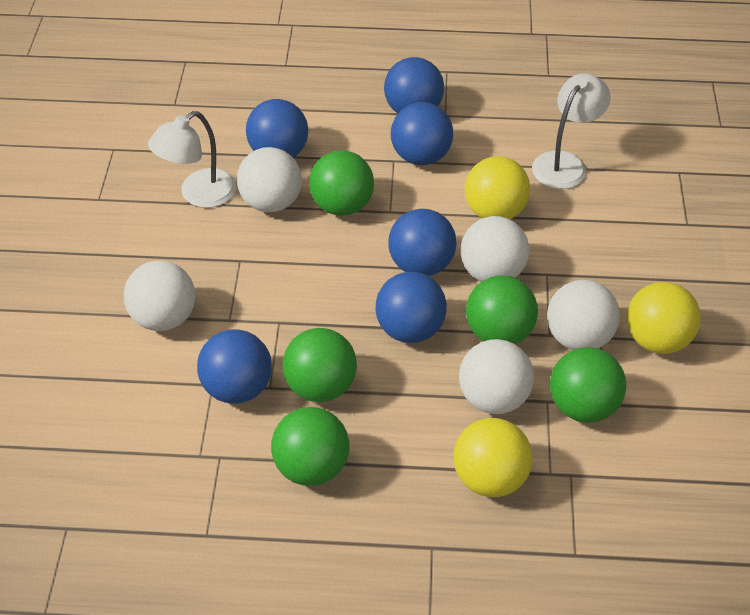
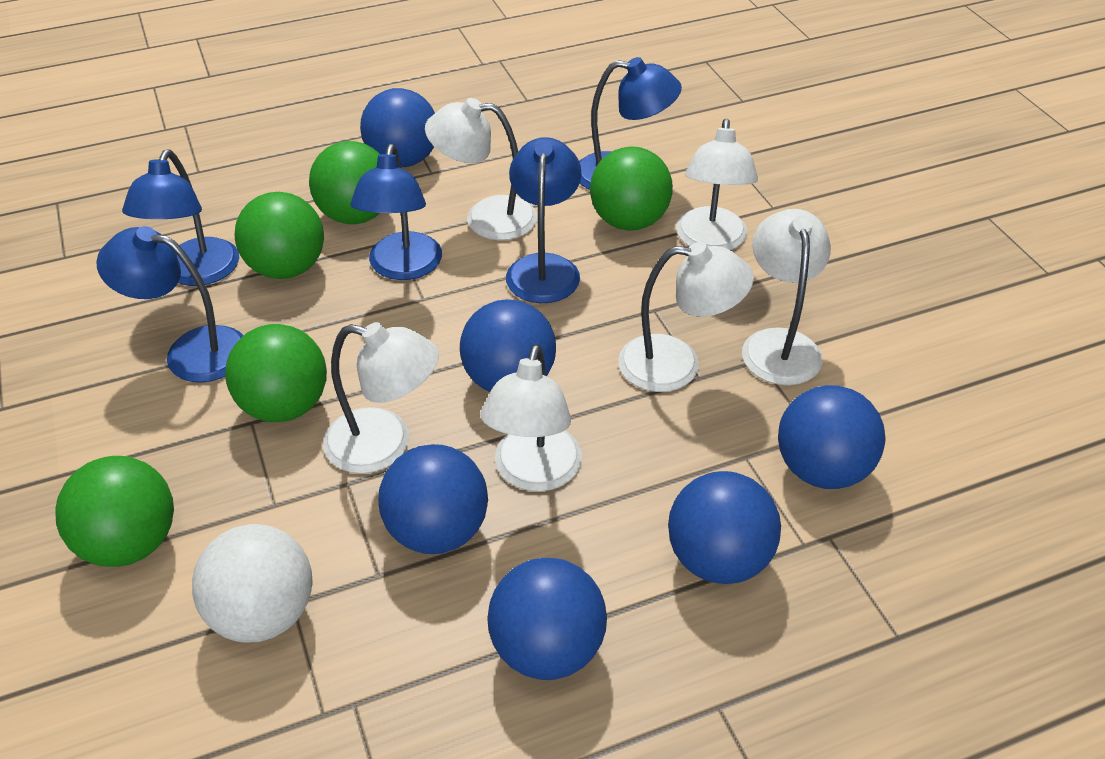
blue lamp: 0 -> 5
white ball: 5 -> 1
white lamp: 2 -> 6
yellow ball: 3 -> 0

